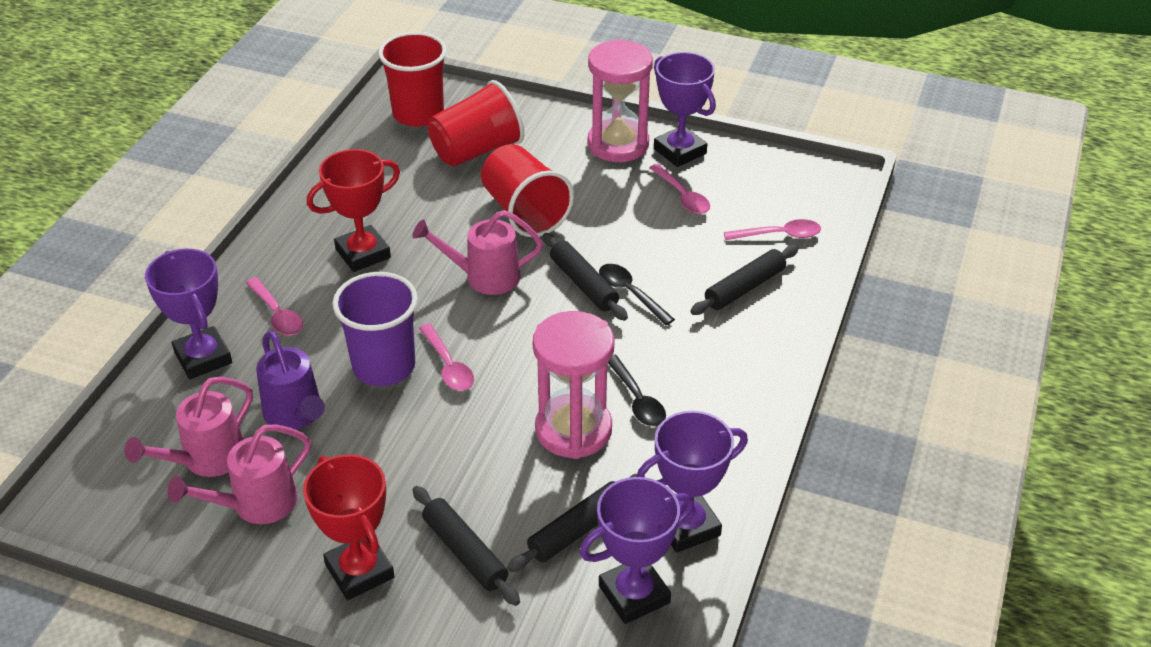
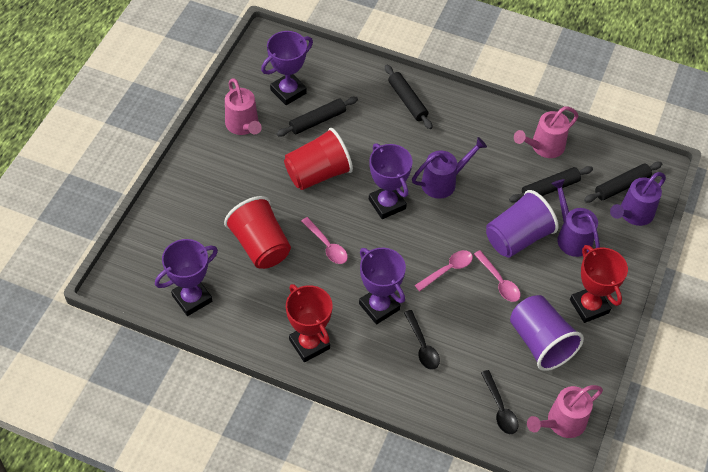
pink hourglass: 2 -> 0
pink spoon: 4 -> 3
purple cup: 1 -> 2
purple watering can: 1 -> 3
red cup: 3 -> 2

